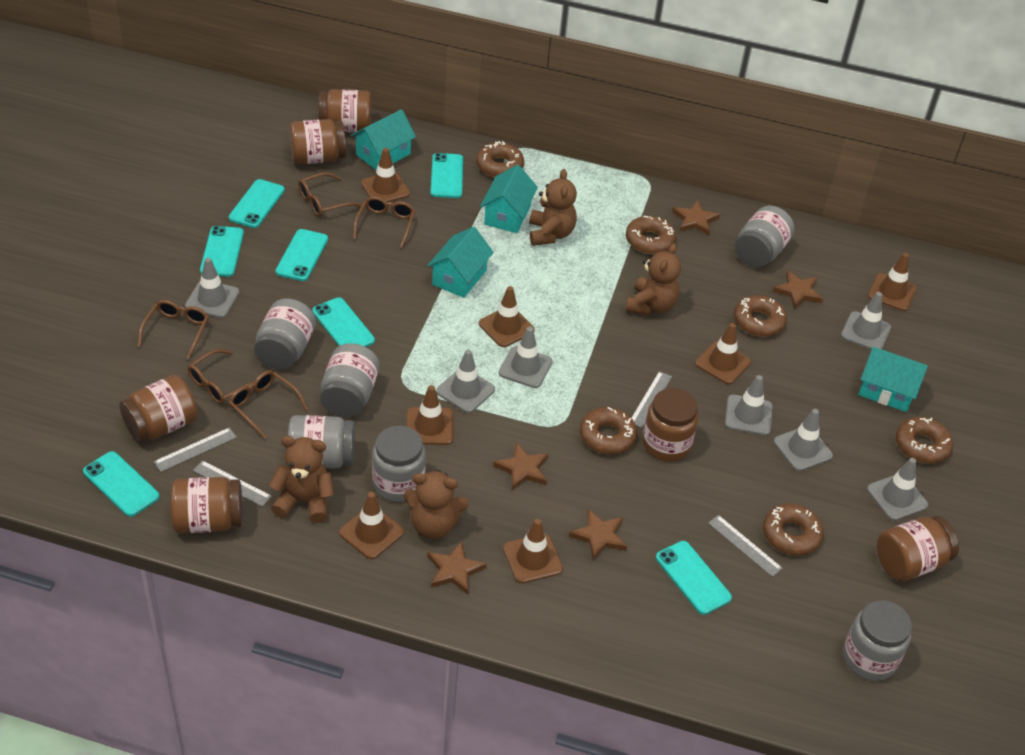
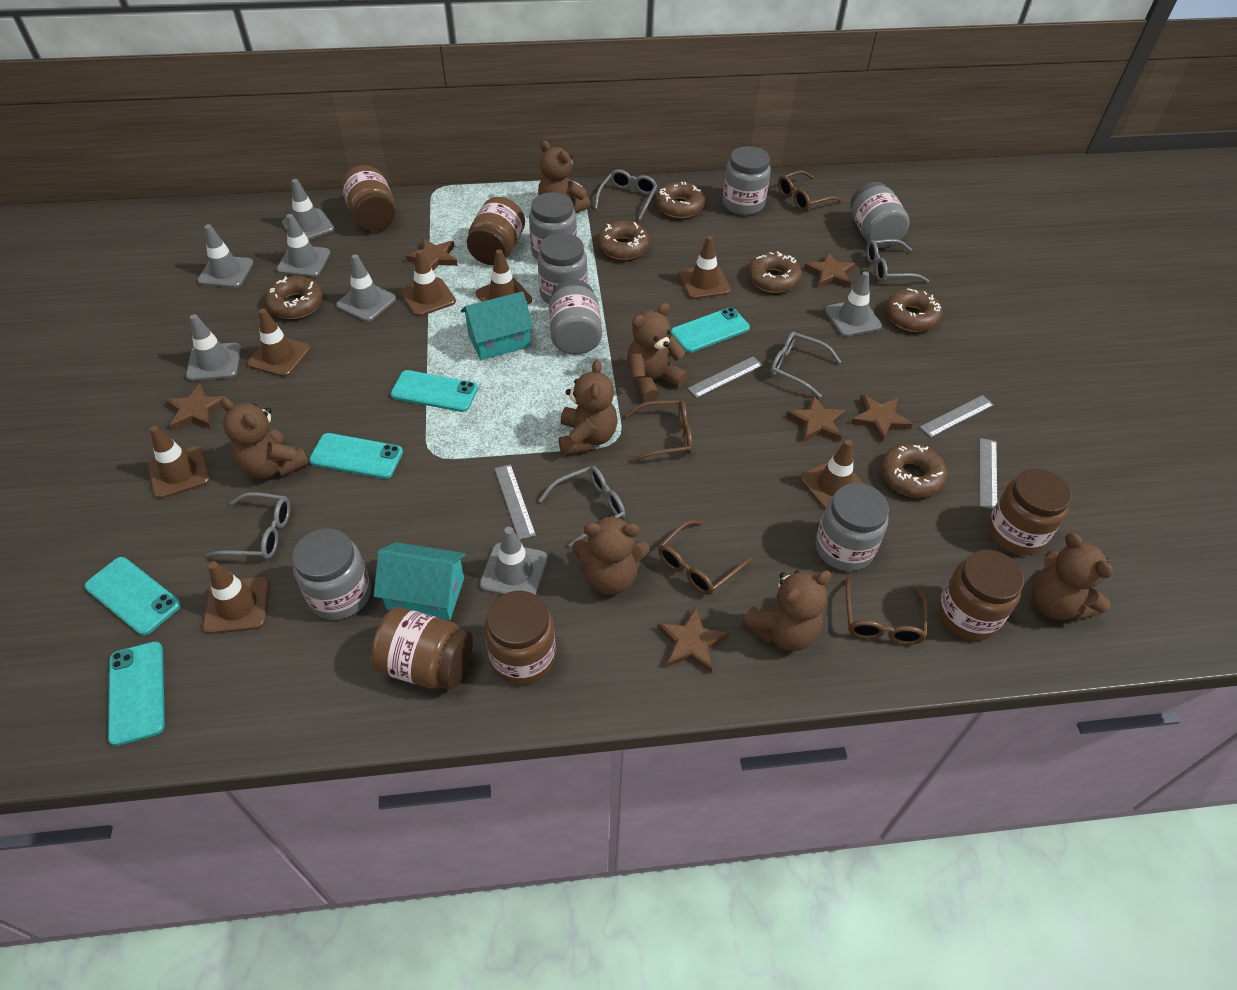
brown glasses: 5 -> 4
brown star: 5 -> 6
brown teddy bear: 4 -> 7
grey glasses: 0 -> 5
grey jar: 6 -> 7
turquoise house: 4 -> 2
turquoise phone: 7 -> 5

